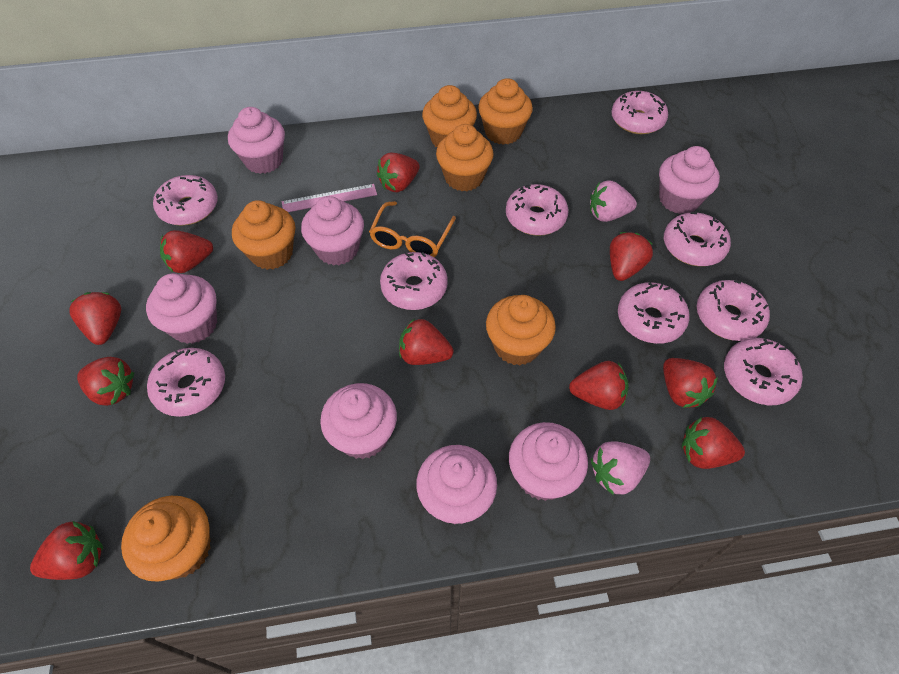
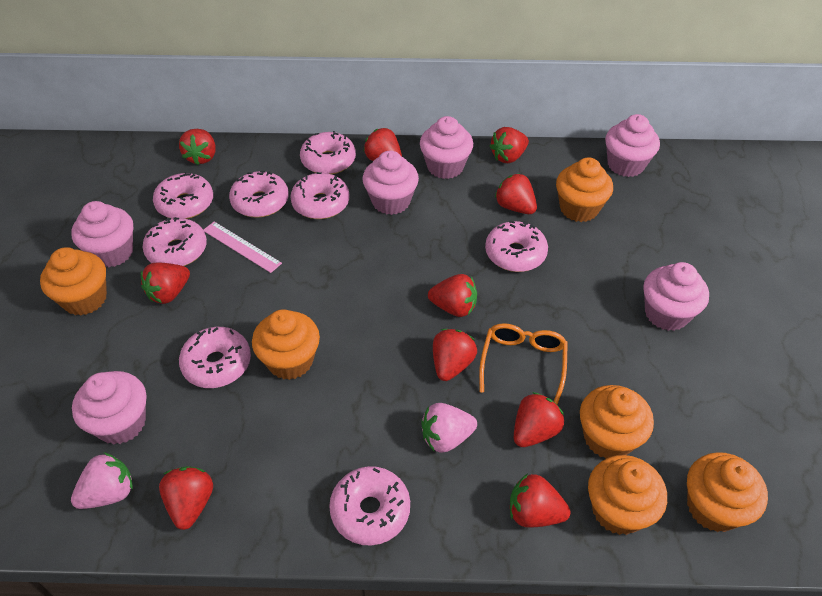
pink cupcake: 7 -> 6
pink donut: 9 -> 8

